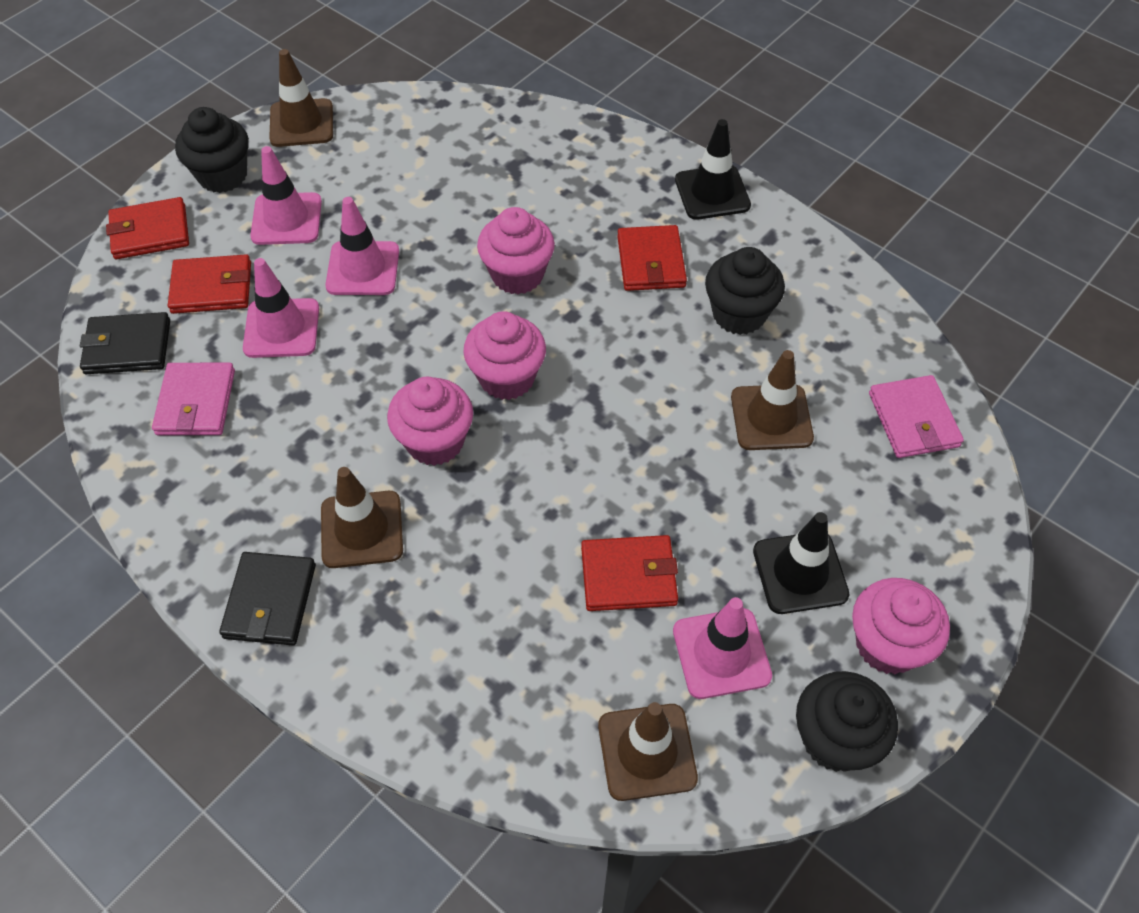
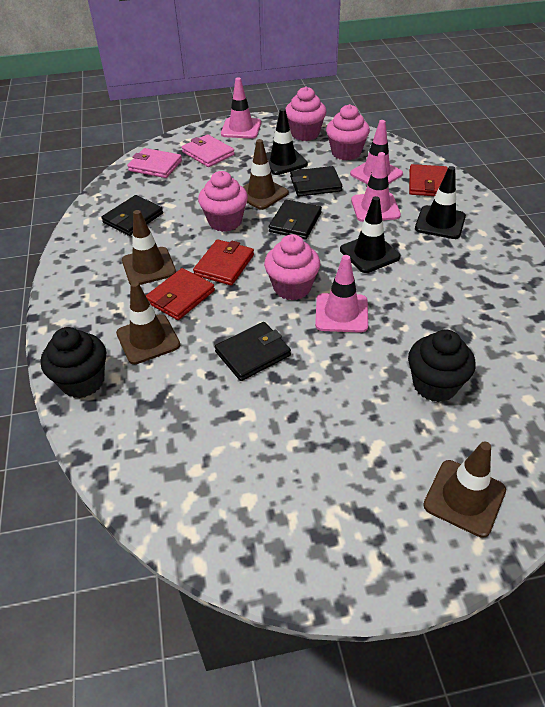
black cupcake: 3 -> 2
black traffic cone: 2 -> 3
black wallet: 2 -> 4
red wallet: 4 -> 3

